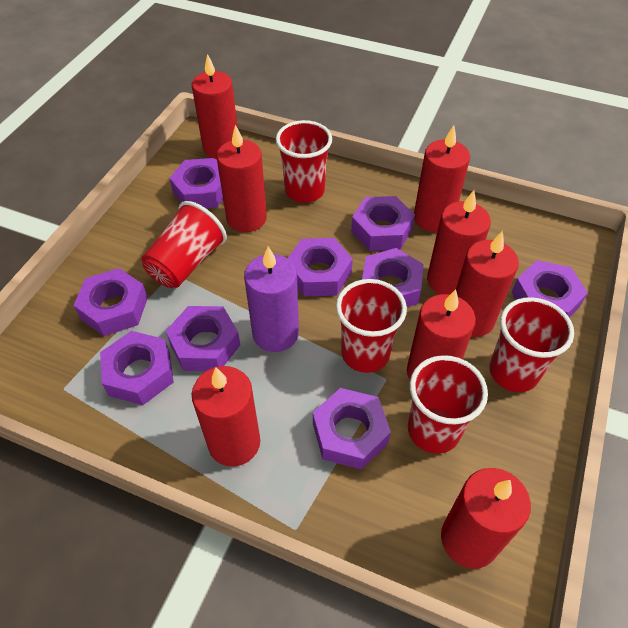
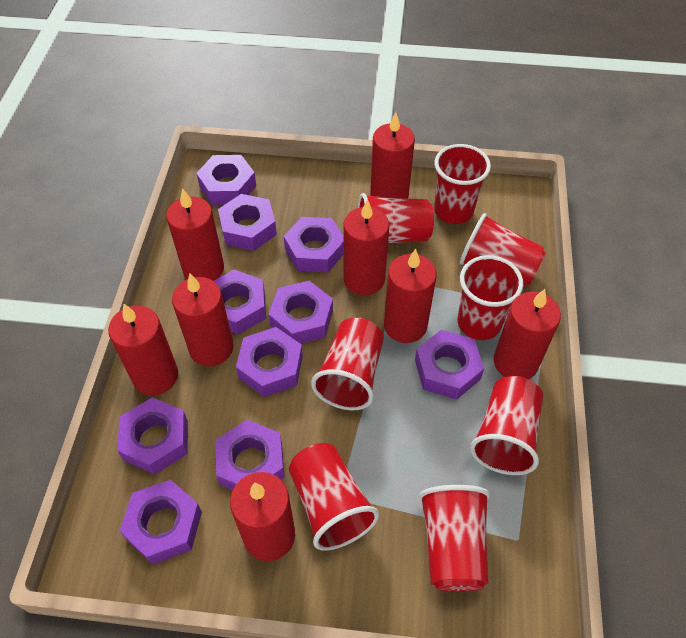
purple candle: 1 -> 0
purple nut: 9 -> 10
red cup: 5 -> 8

